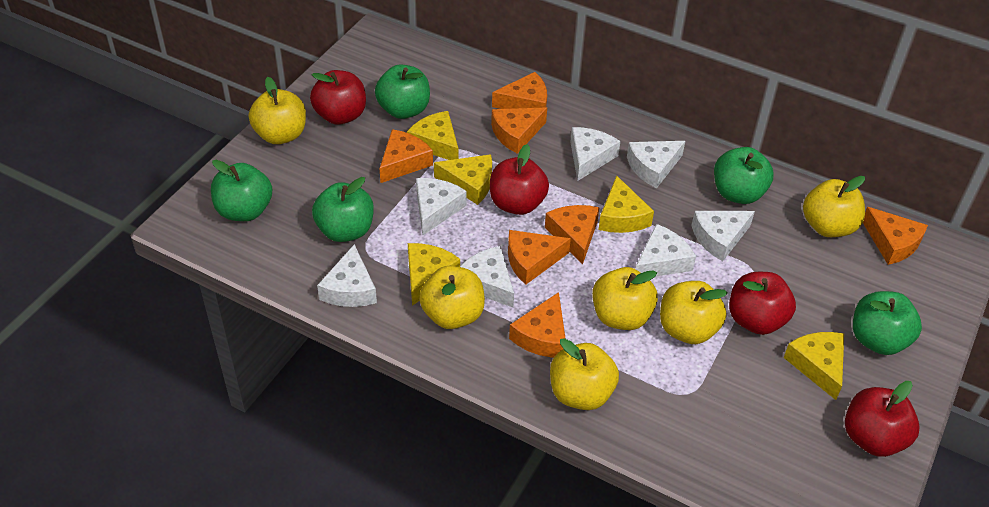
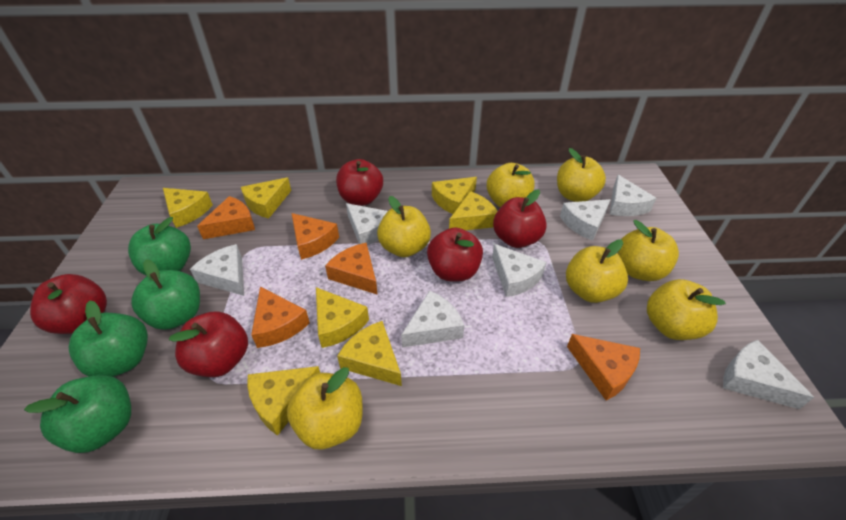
green apple: 5 -> 4
orange cheese: 7 -> 5
red apple: 4 -> 5
yellow apple: 6 -> 7
yellow cheese: 5 -> 7

